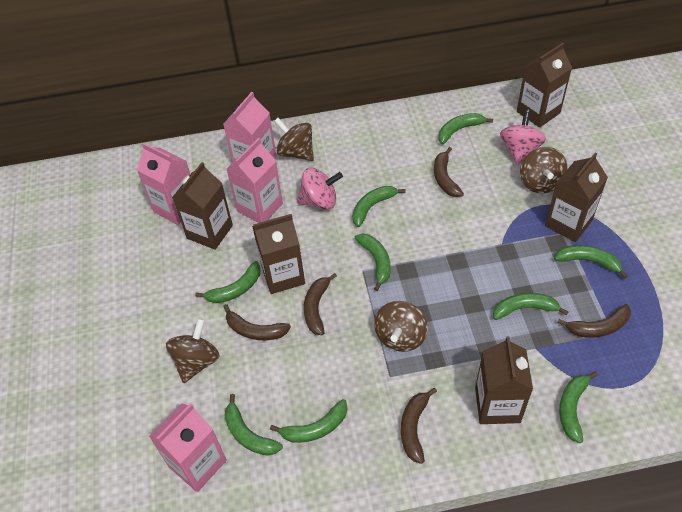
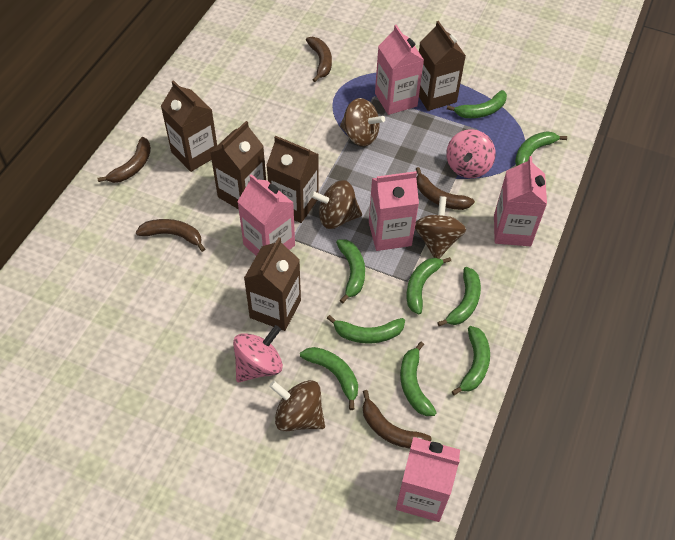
pink carton: 4 -> 5

